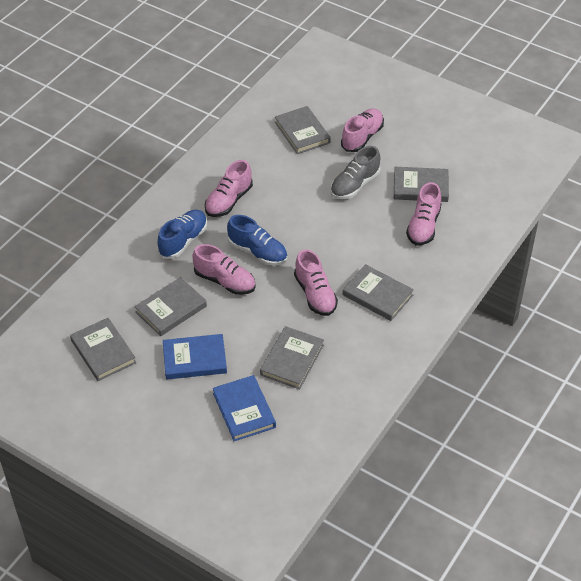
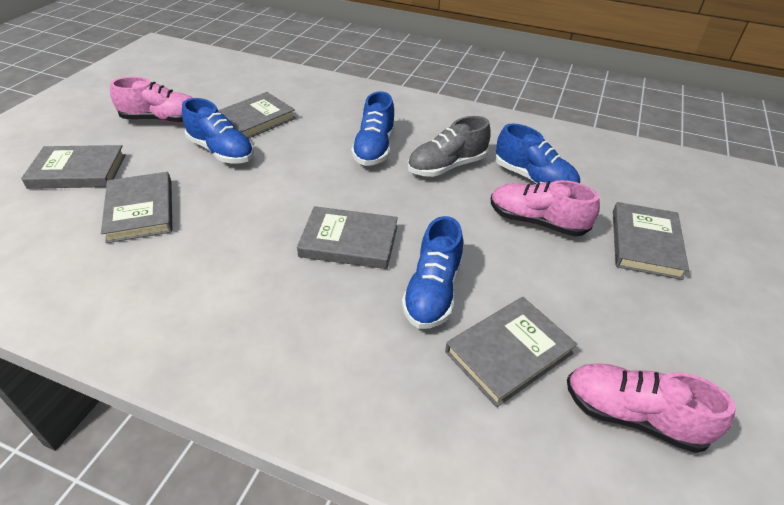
blue book: 2 -> 0
blue shoe: 2 -> 4
pink shoe: 5 -> 3

